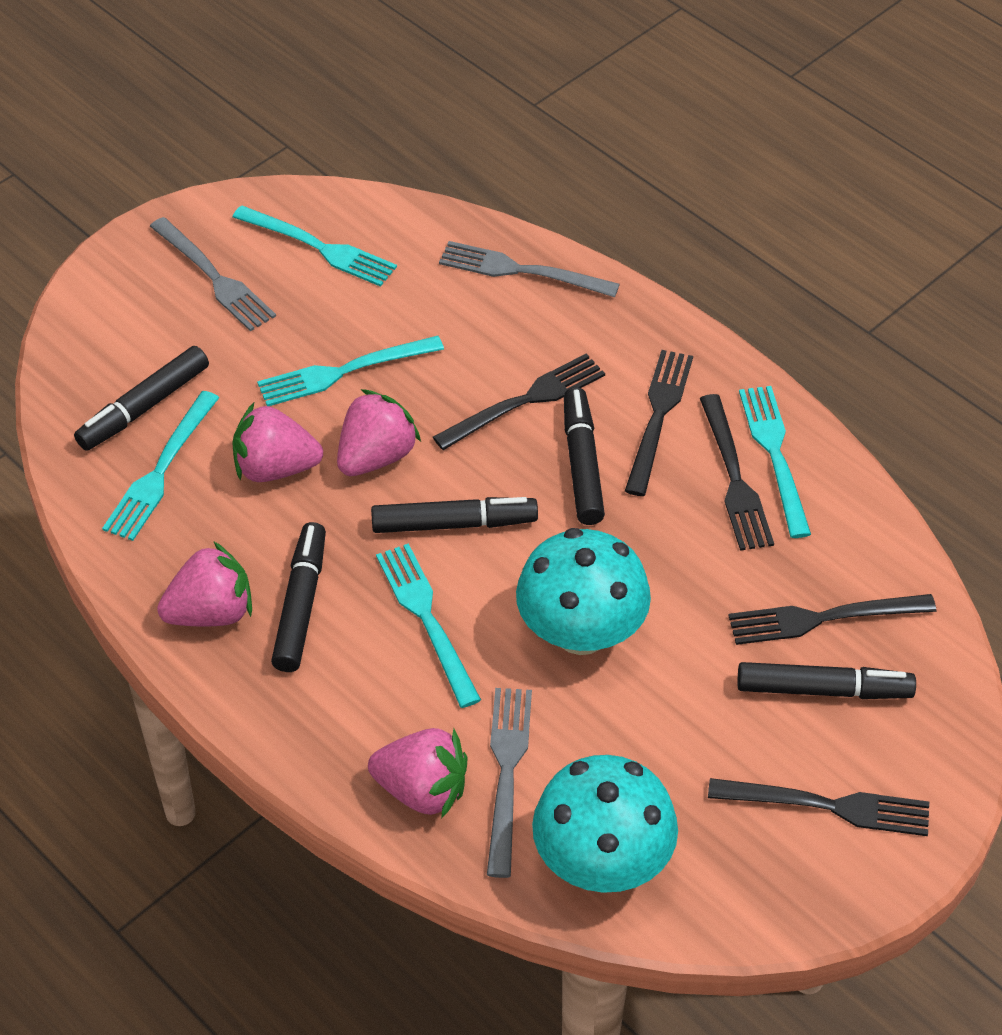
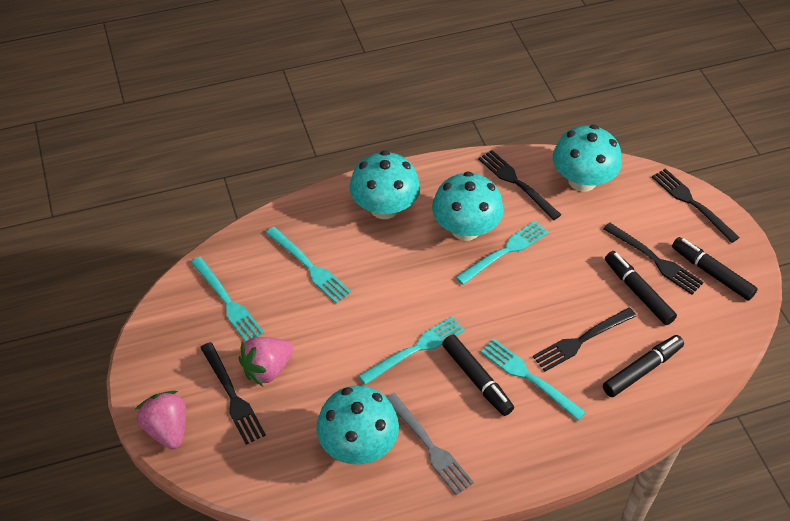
black marker: 5 -> 4
grey fork: 3 -> 1
pink strawberry: 4 -> 2
turquoise mushroom: 2 -> 4

